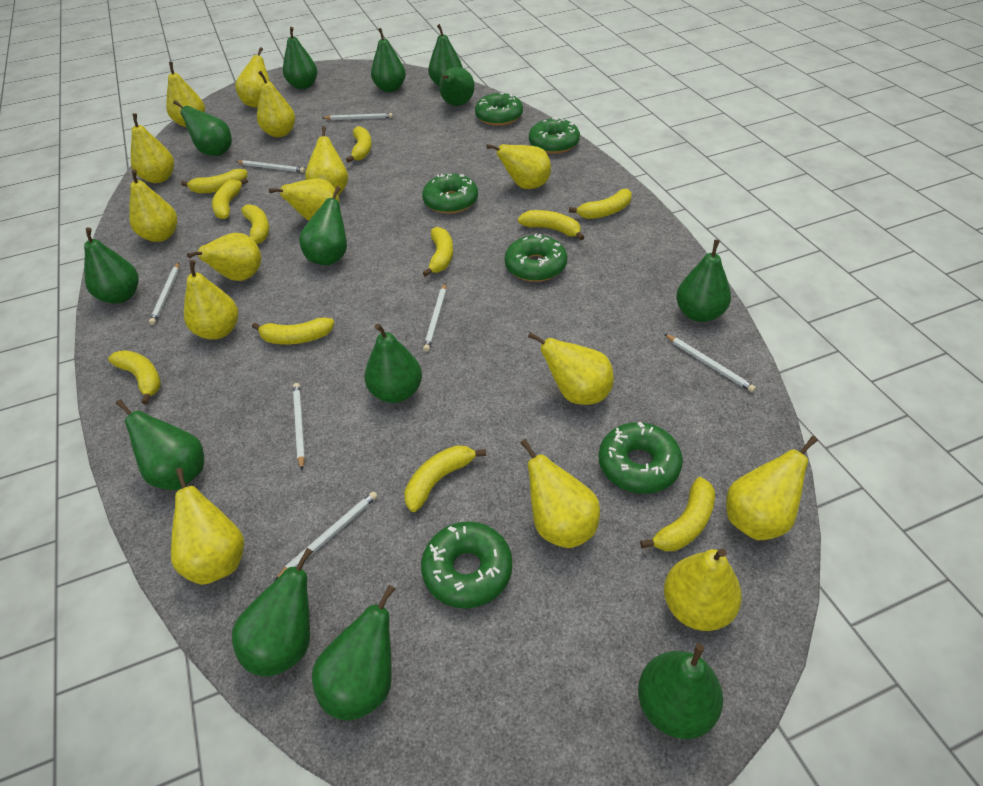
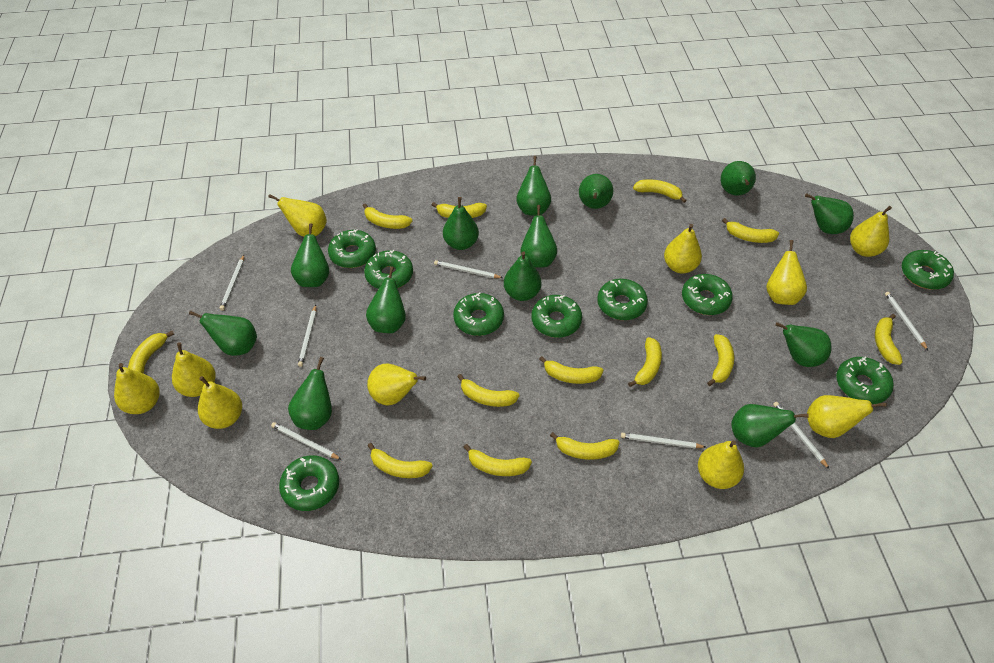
green donut: 6 -> 9
yellow banana: 11 -> 13
yellow pear: 15 -> 10

